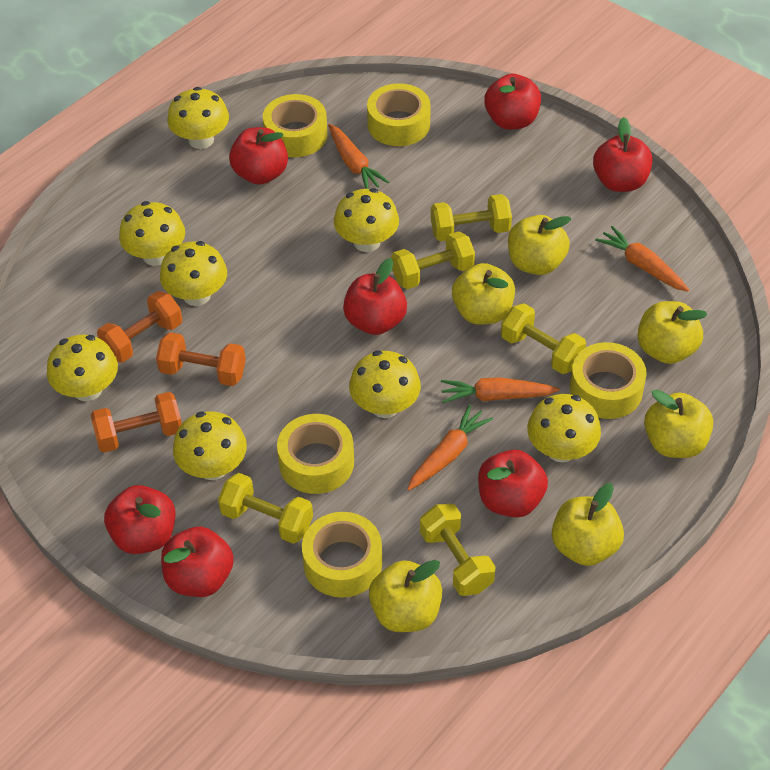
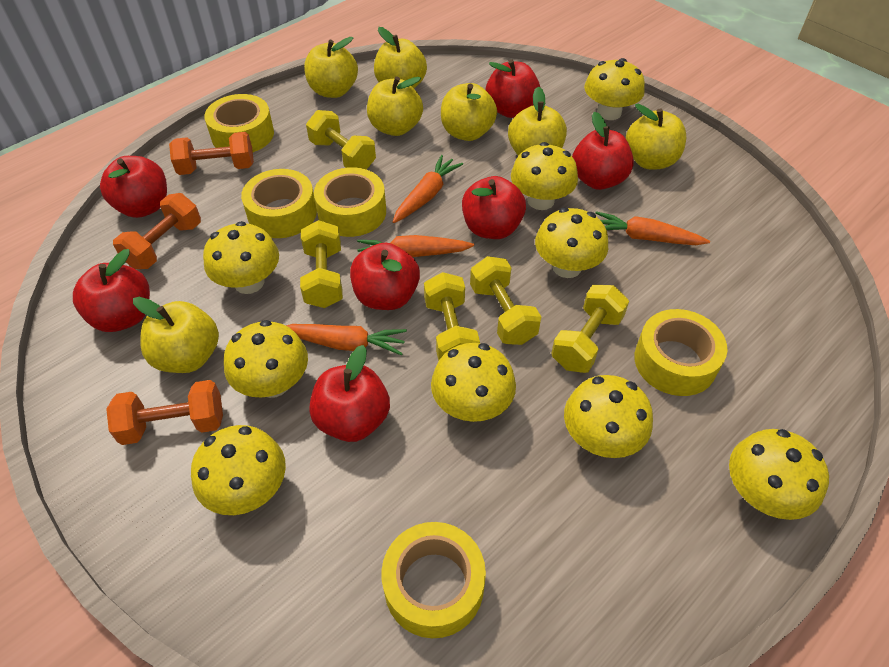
yellow apple: 6 -> 7
yellow mushroom: 8 -> 9

